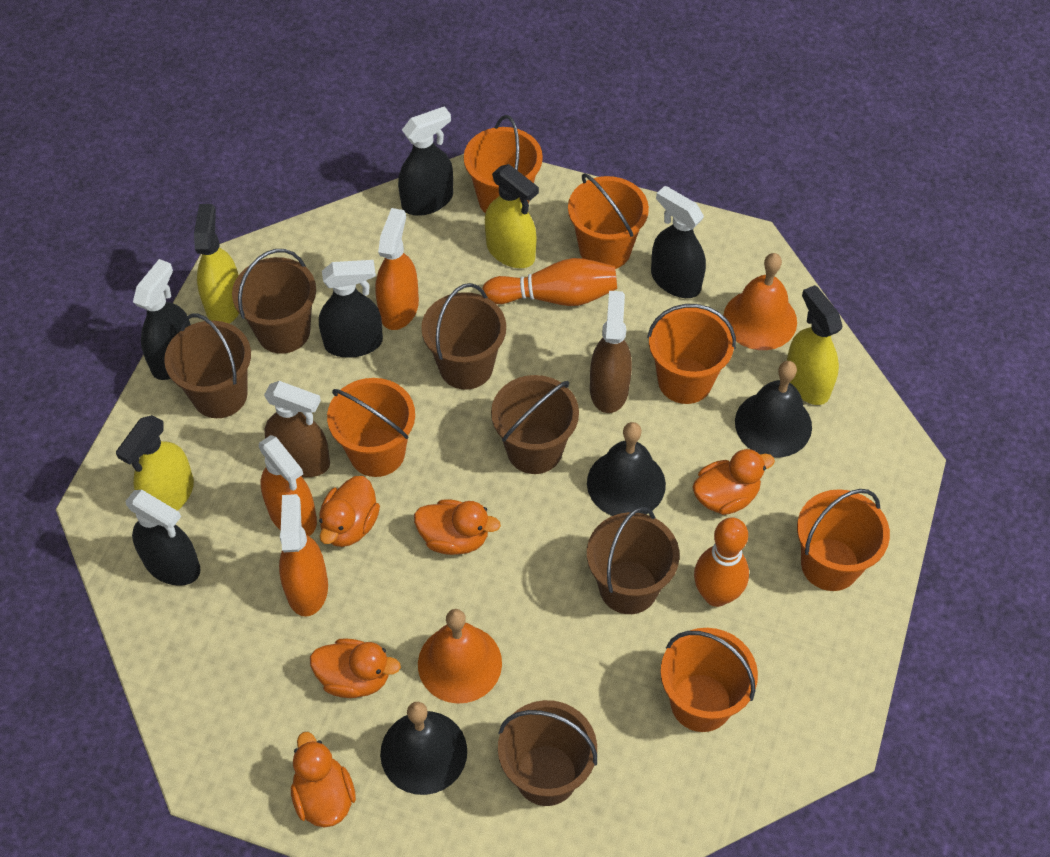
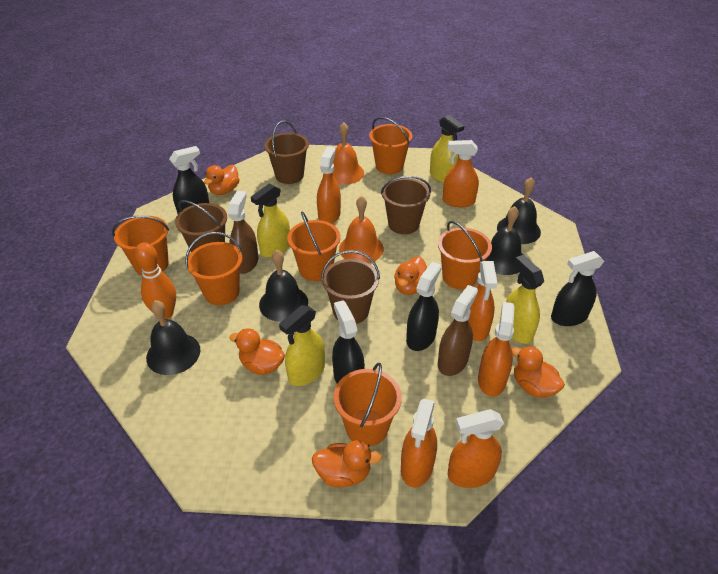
black bell: 3 -> 4
black spray bottle: 5 -> 4
brown bucket: 6 -> 4
orange bowling pin: 2 -> 1
orange spray bottle: 3 -> 6

